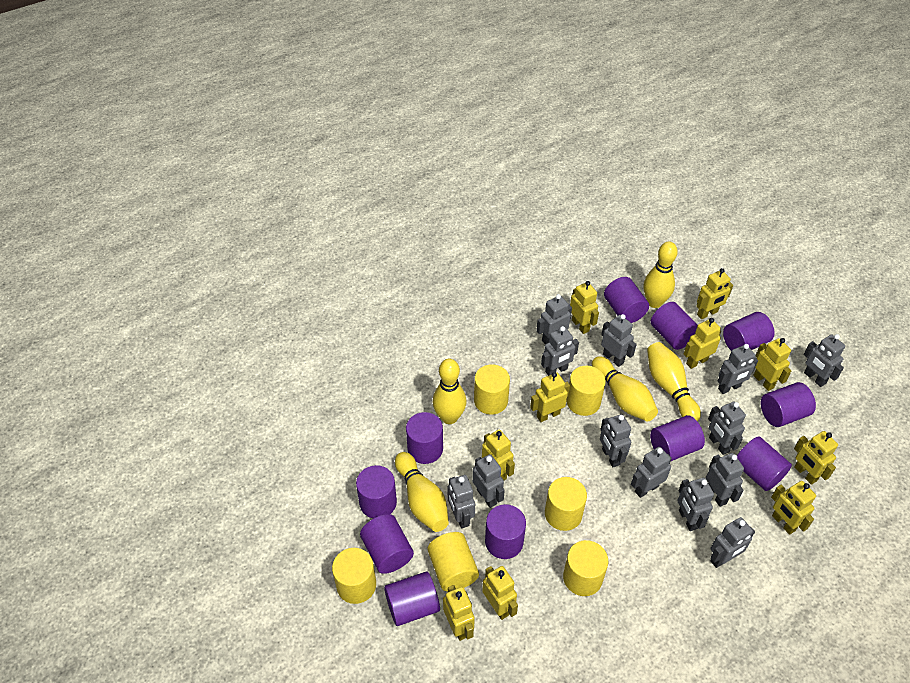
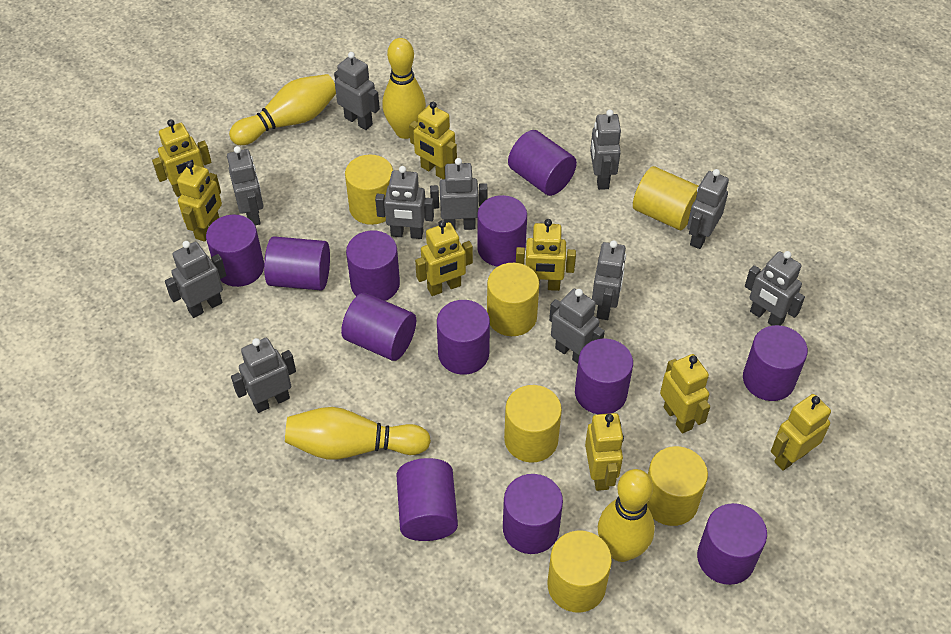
grey robot: 13 -> 11
purple cylinder: 11 -> 12
yellow bowling pin: 5 -> 4
yellow robot: 10 -> 8

